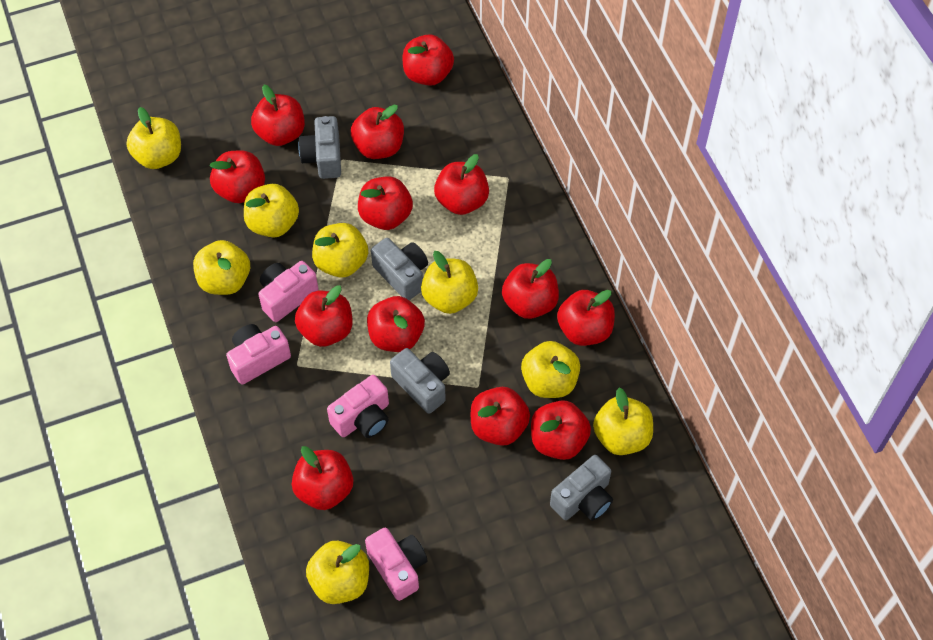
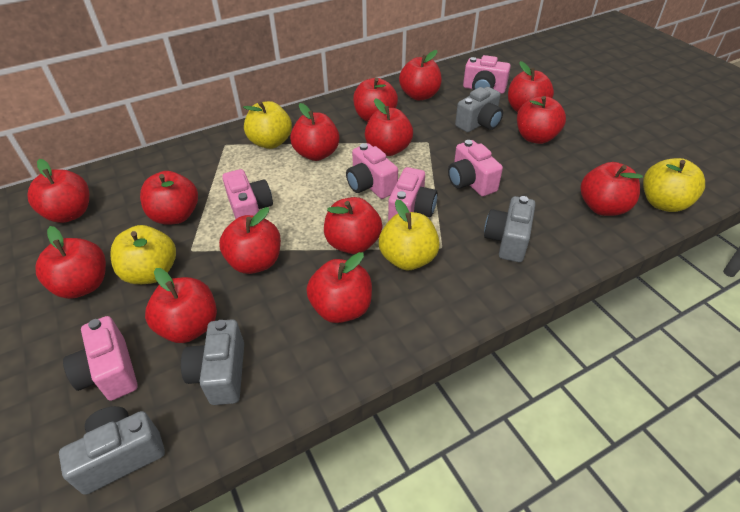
pink camera: 4 -> 6
red apple: 13 -> 14
yellow apple: 8 -> 4

